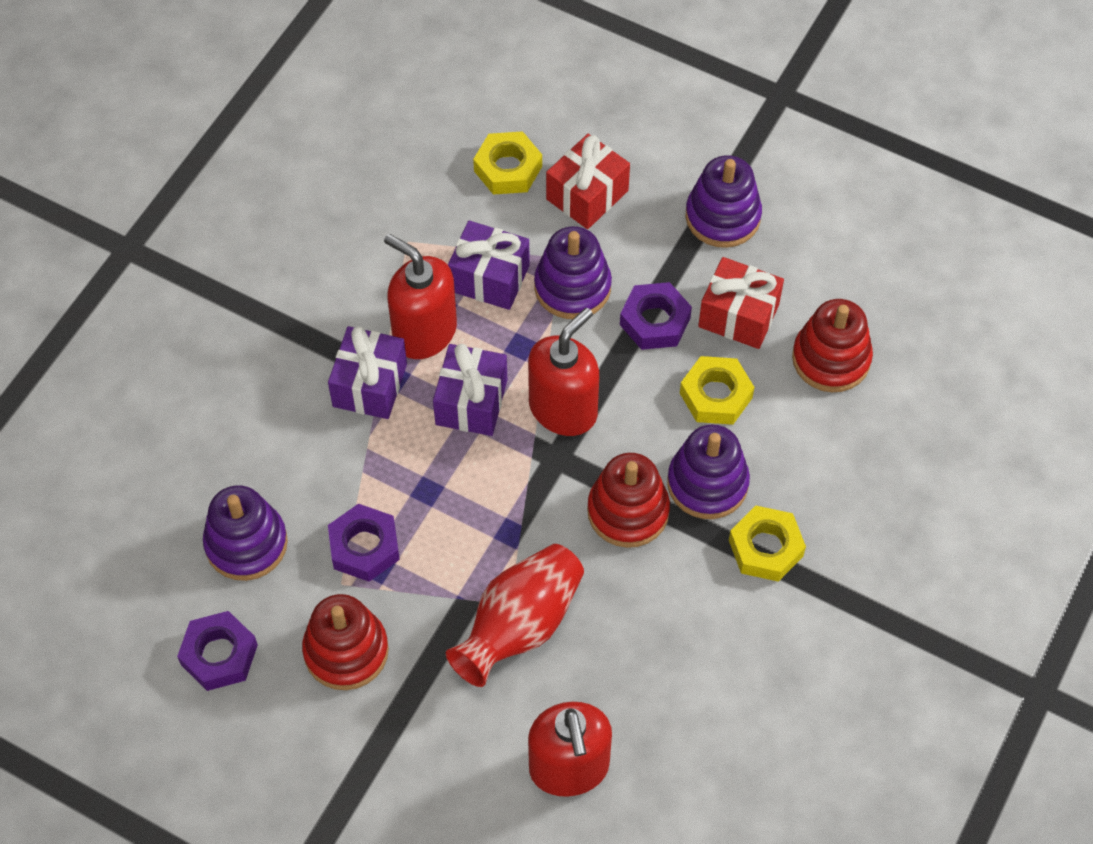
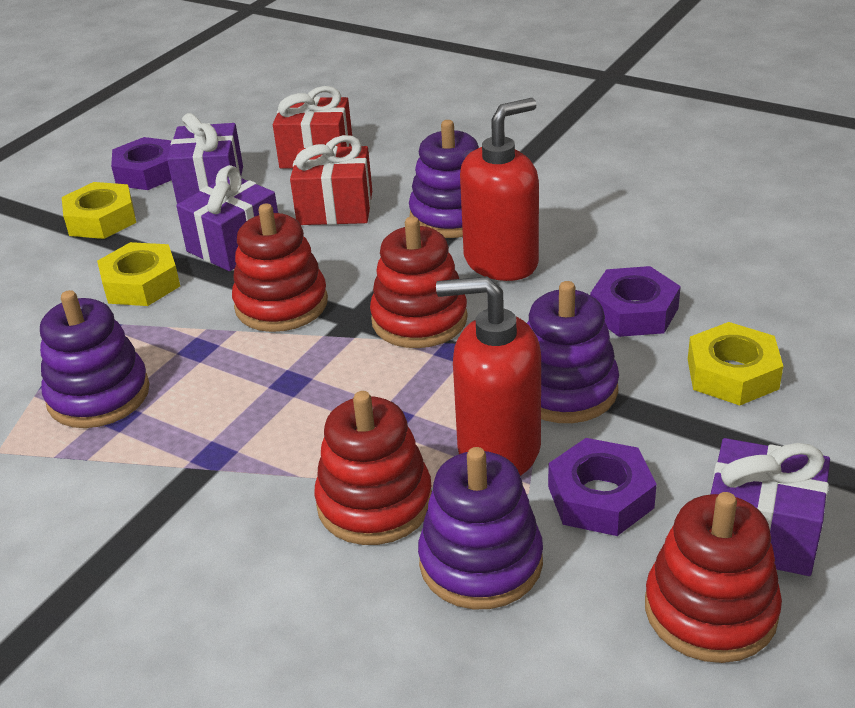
red soap dispenser: 3 -> 2
red stacking toy: 3 -> 4
red vase: 1 -> 0

